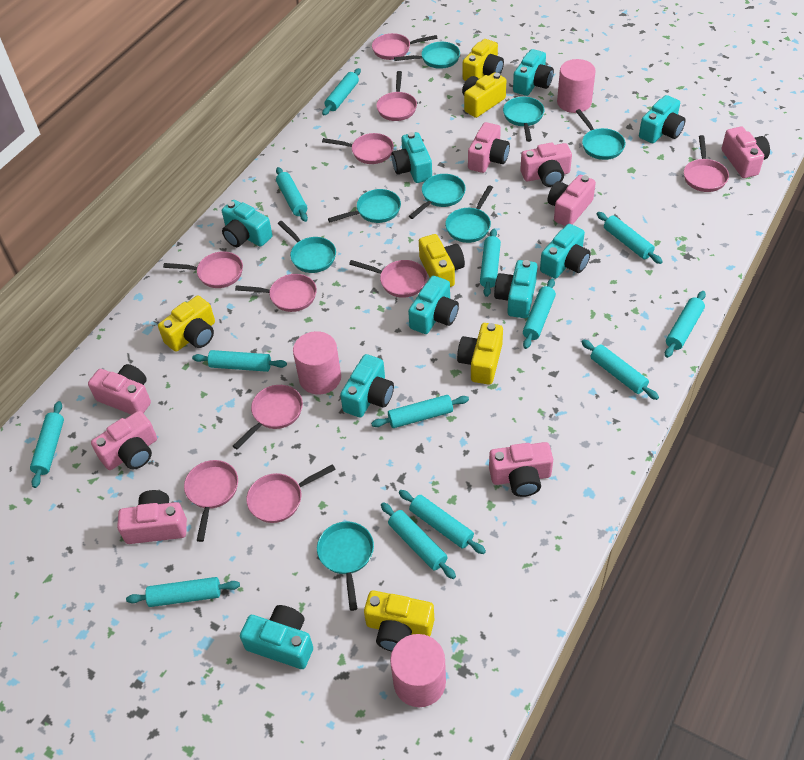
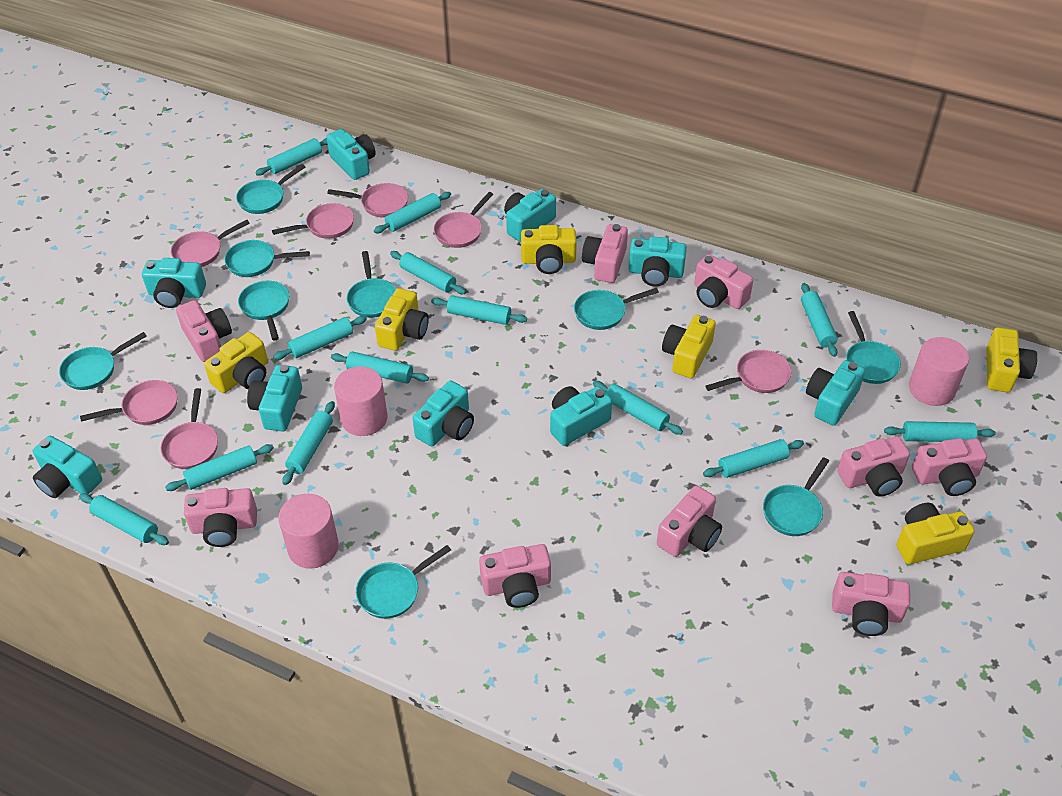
pink camera: 8 -> 9
pink pan: 10 -> 7
turquoise pan: 8 -> 9

